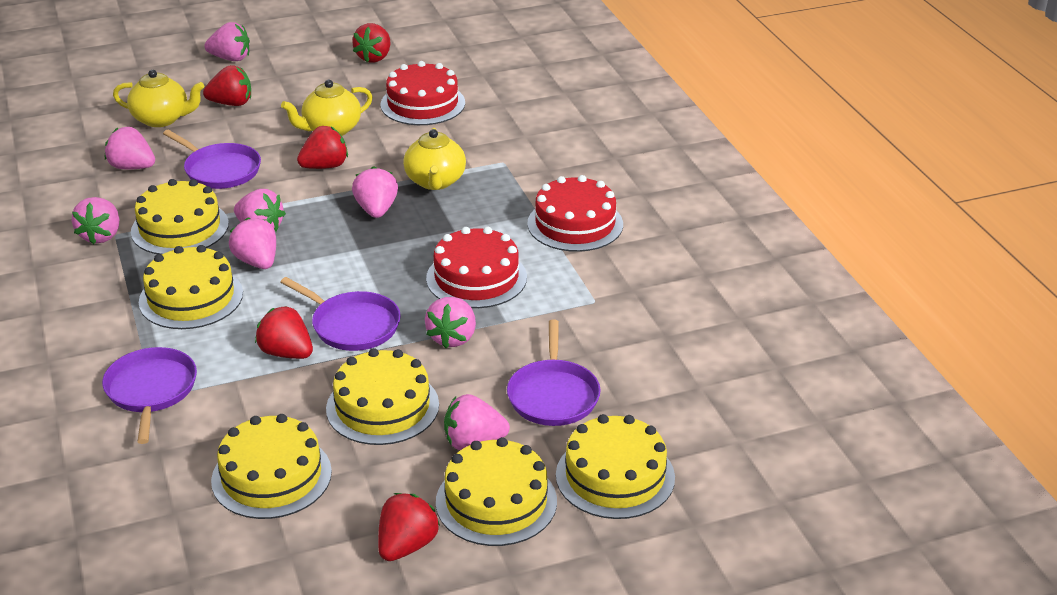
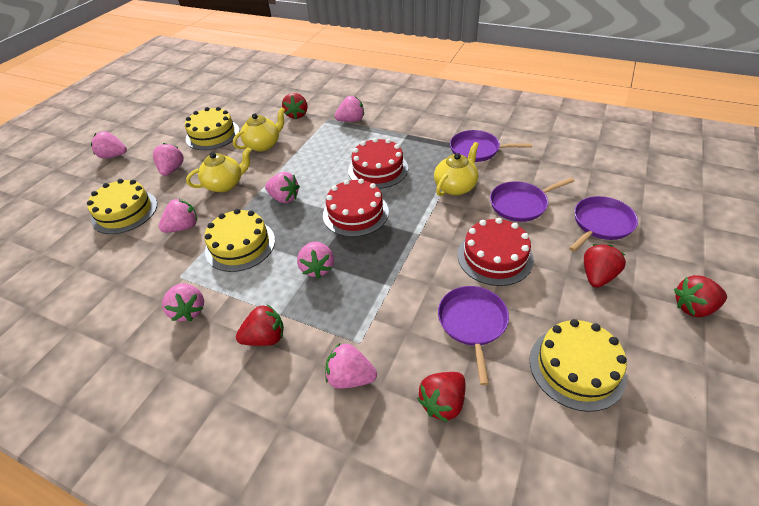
yellow cake: 6 -> 4

